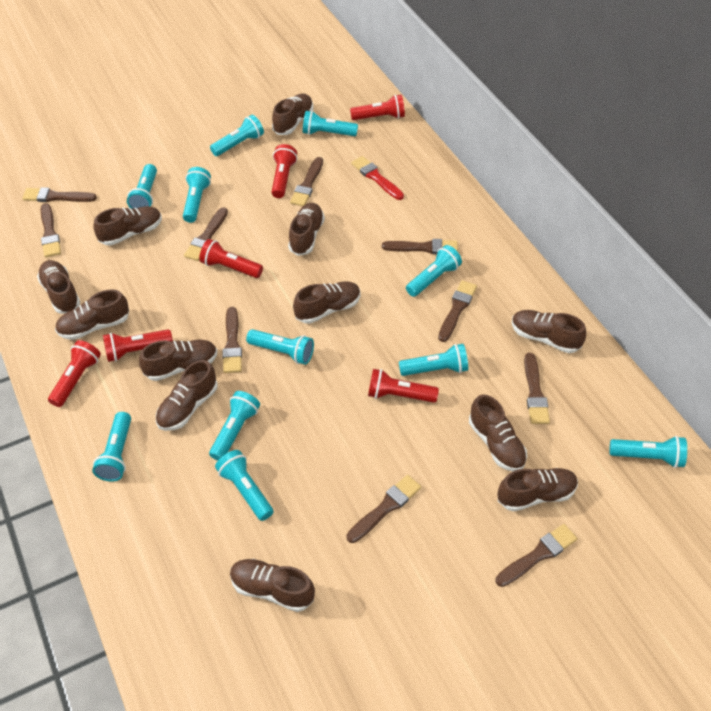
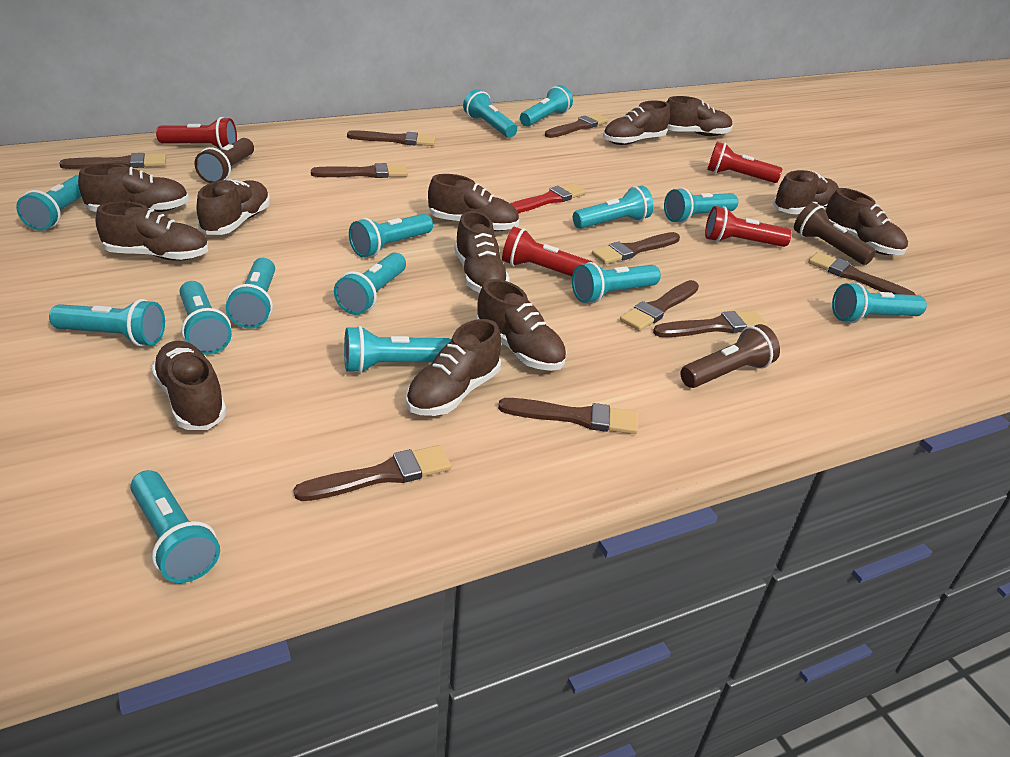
brown flashlight: 0 -> 3
red flashlight: 6 -> 4
turquoise flashlight: 11 -> 14

